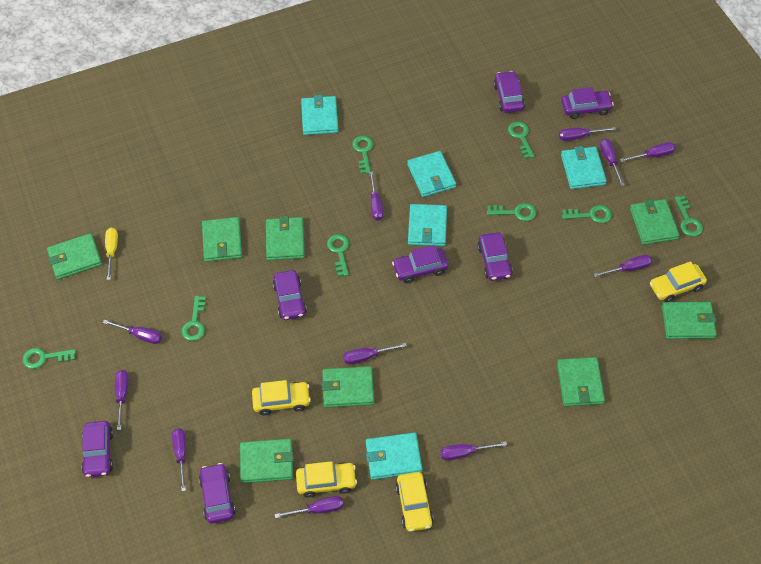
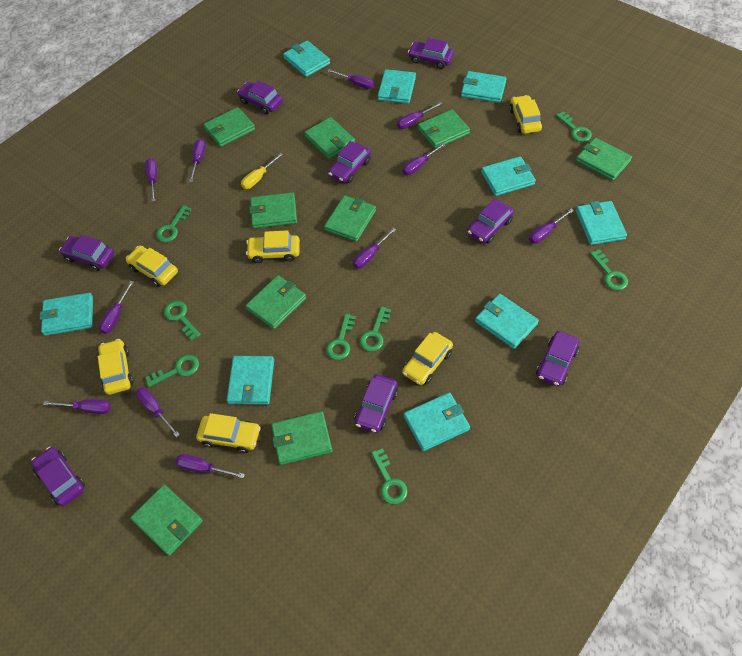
green wallet: 8 -> 9
purple car: 7 -> 8
turquoise wallet: 5 -> 9
yellow car: 4 -> 6

